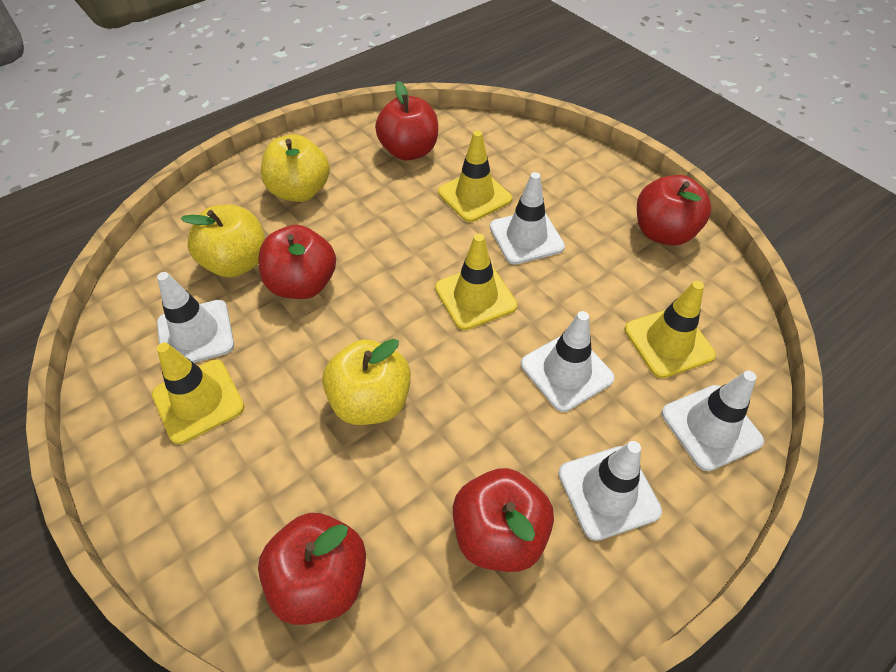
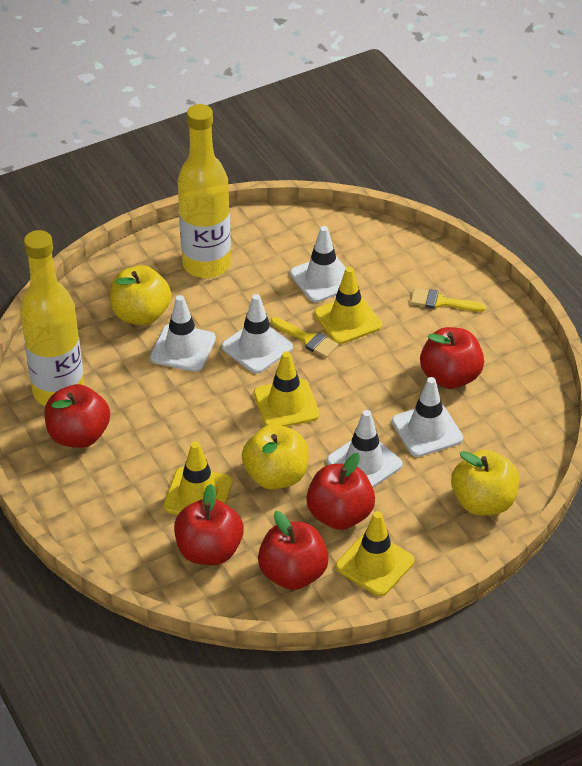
yellow bottle: 0 -> 2
yellow brush: 0 -> 2

